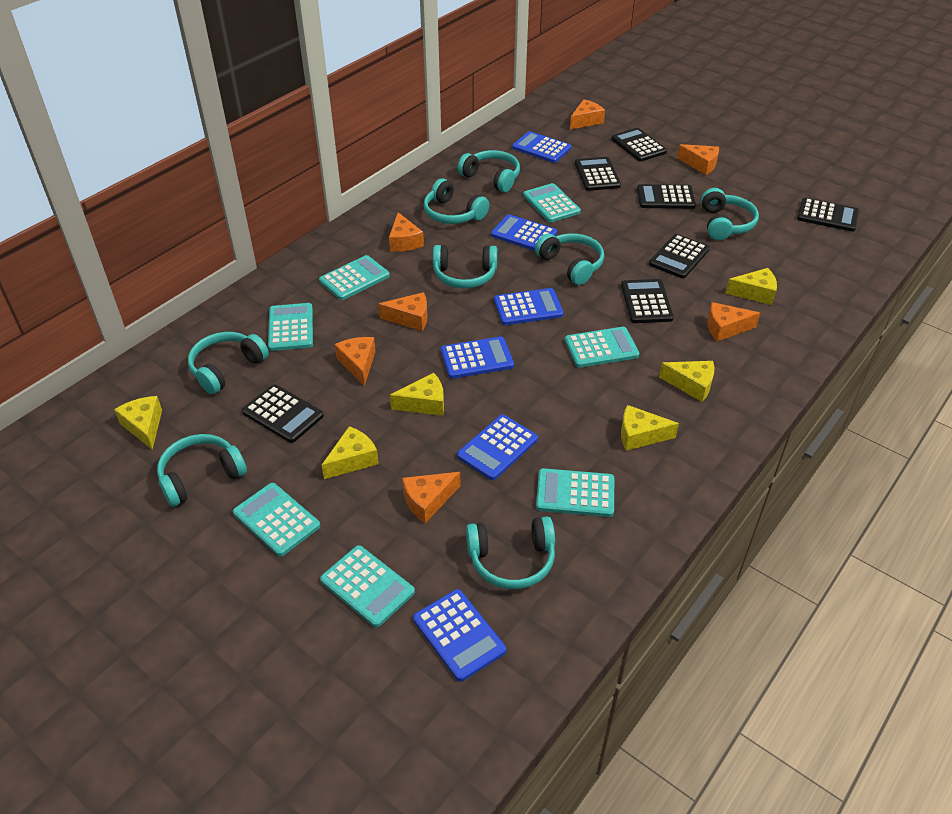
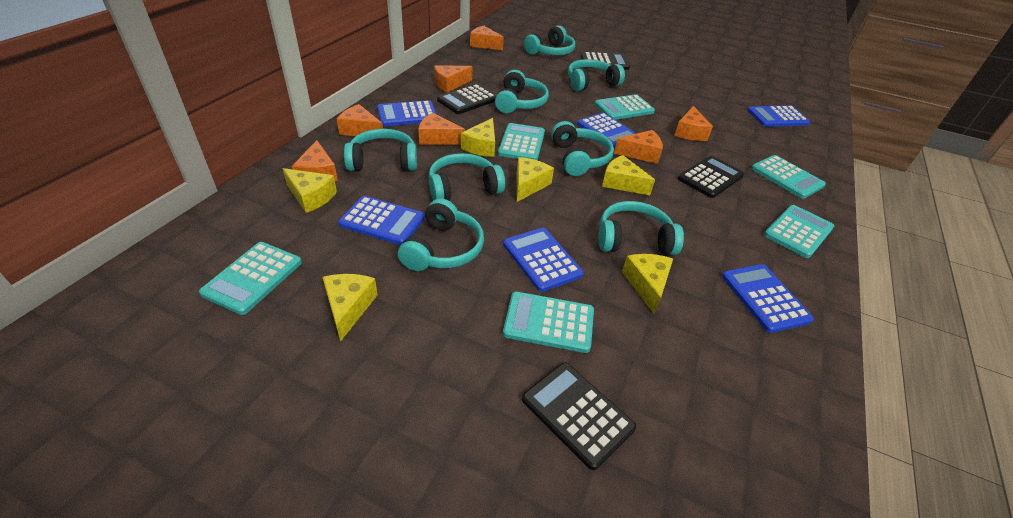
black calculator: 7 -> 4
turquoise calculator: 7 -> 6

